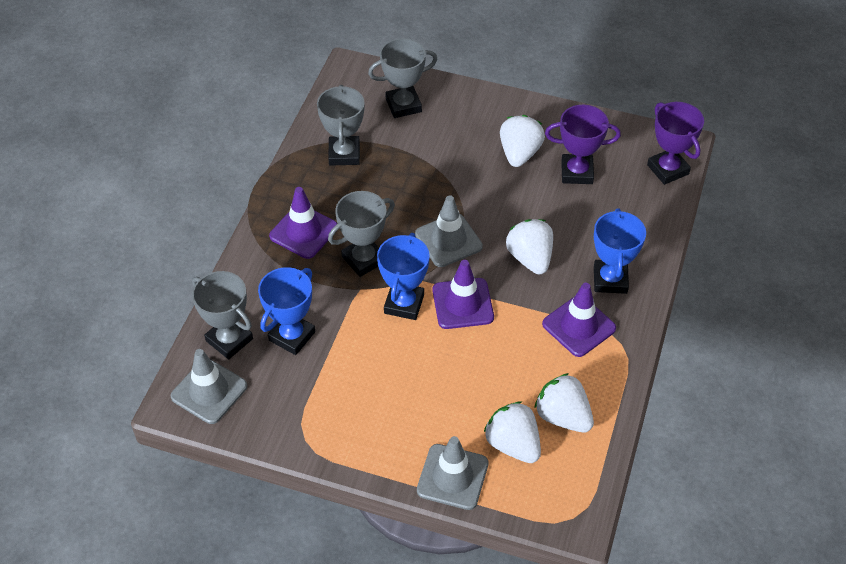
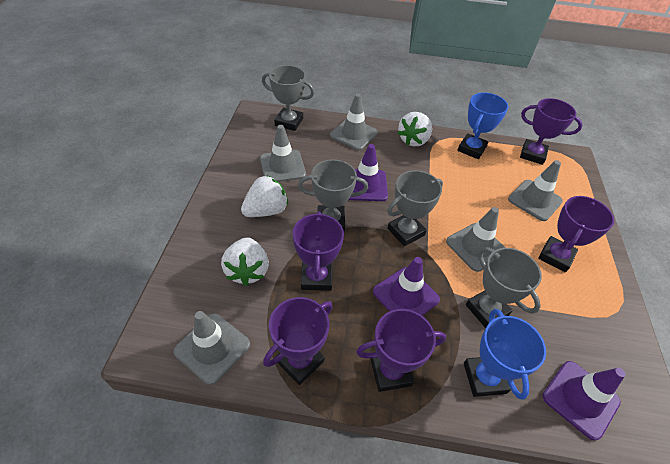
blue trophy: 3 -> 2
grey traffic cone: 3 -> 5
purple trophy: 2 -> 5
white strawberry: 4 -> 3

